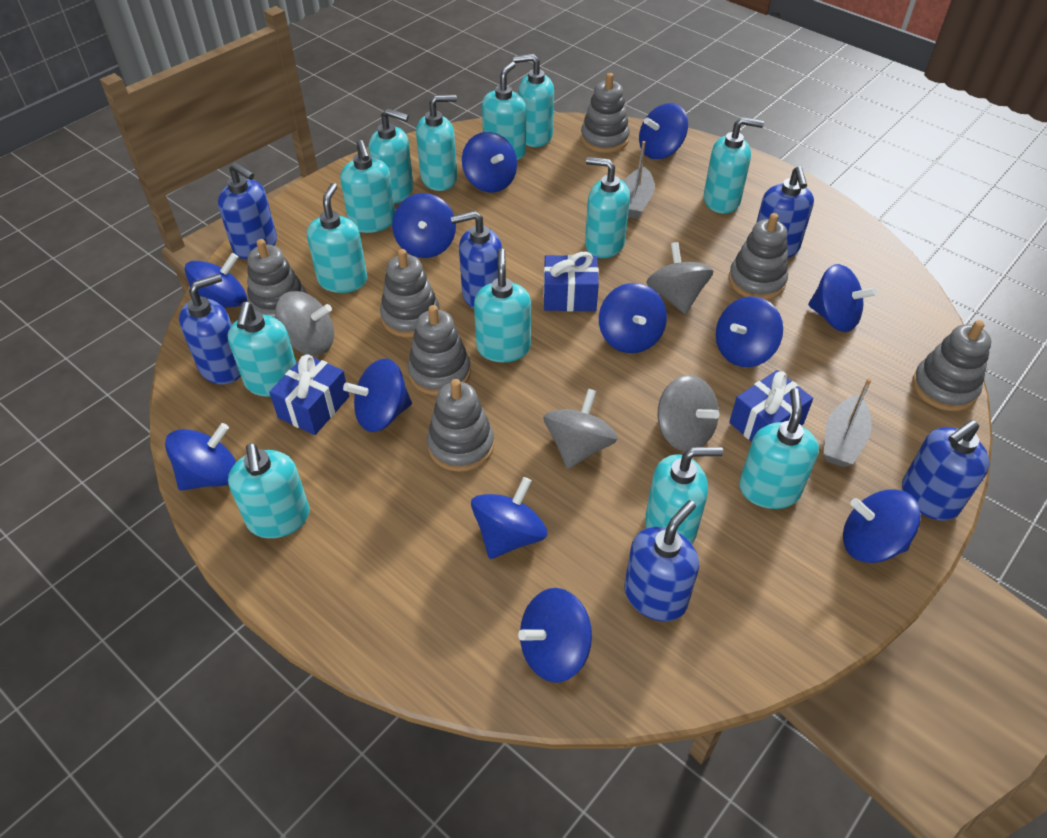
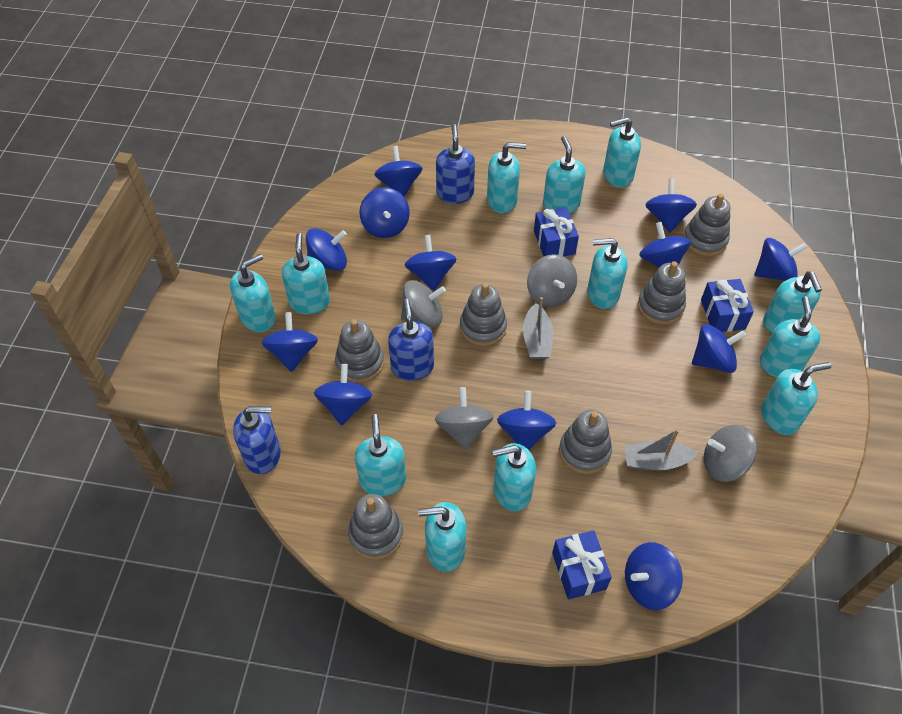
blue soap dispenser: 6 -> 3
grey stacking toy: 7 -> 6
turquoise soap dispenser: 13 -> 12

